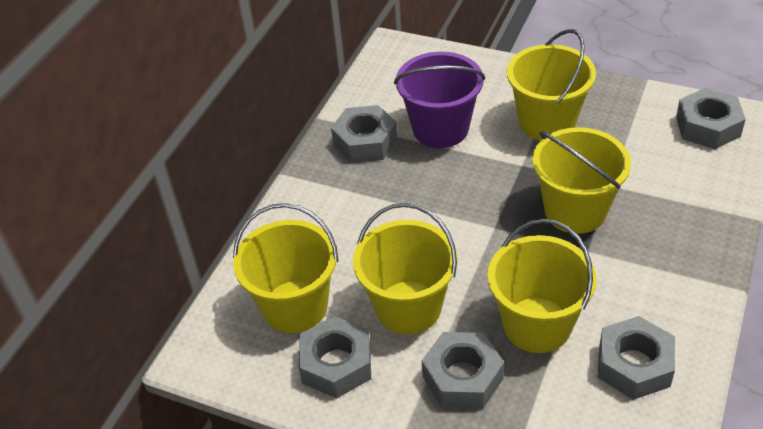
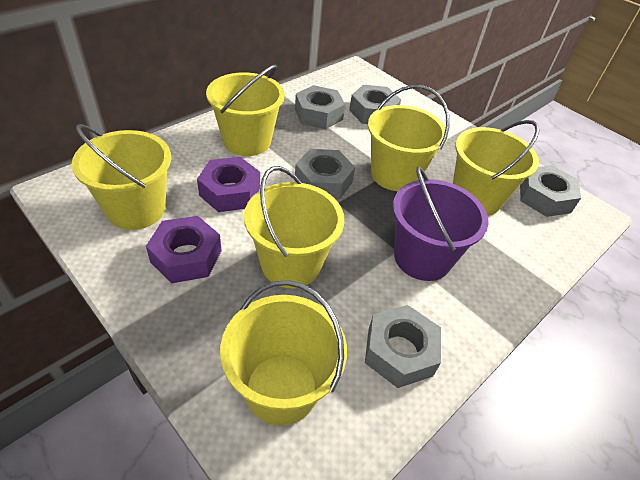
purple nut: 0 -> 2
yellow bucket: 5 -> 6

